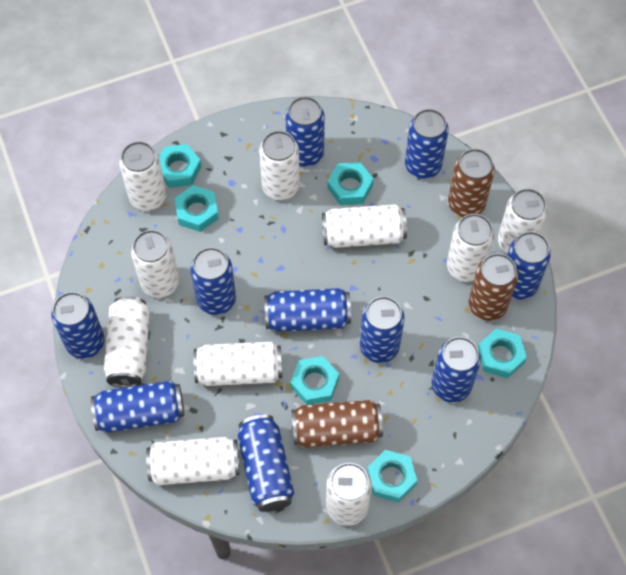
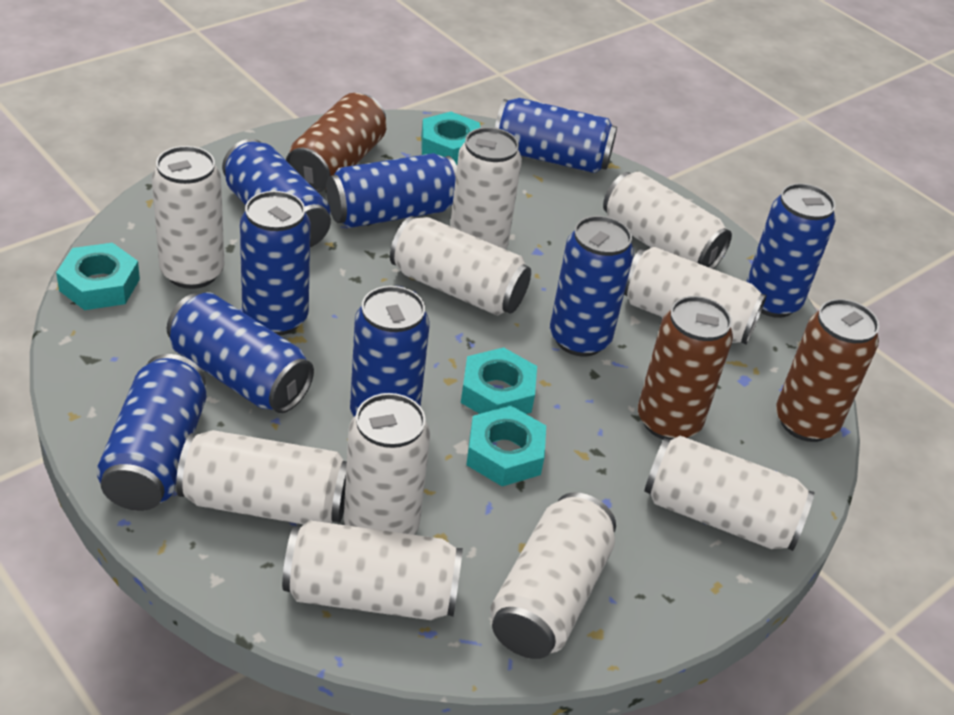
blue can: 10 -> 9
turquoise nut: 6 -> 4

